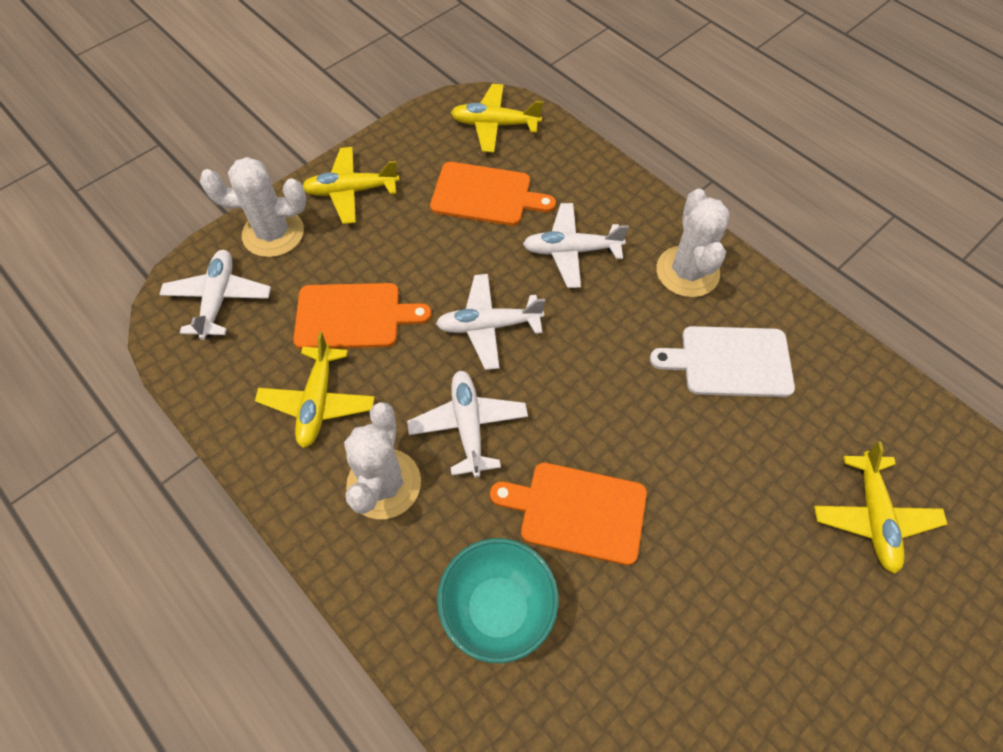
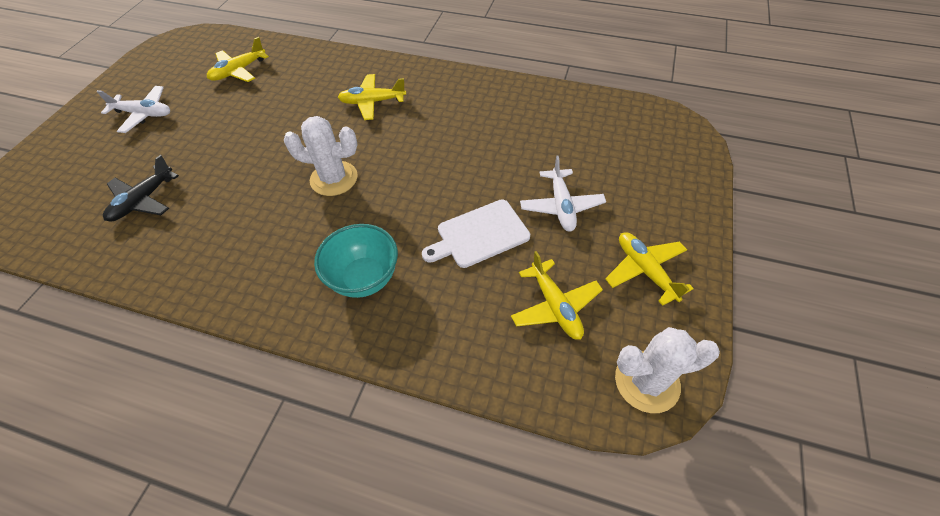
black plane: 0 -> 1
orange cutting board: 3 -> 0
white cactus: 3 -> 2
white plane: 4 -> 2

